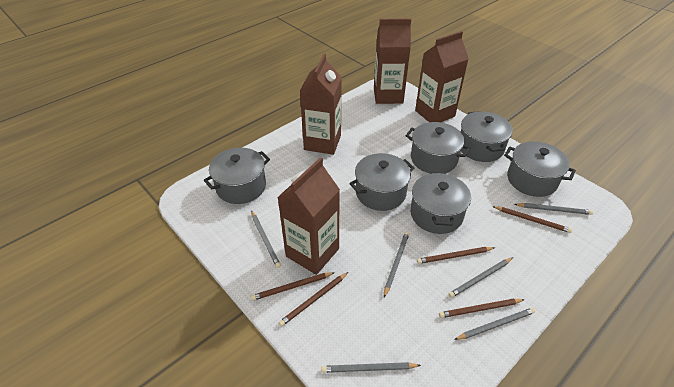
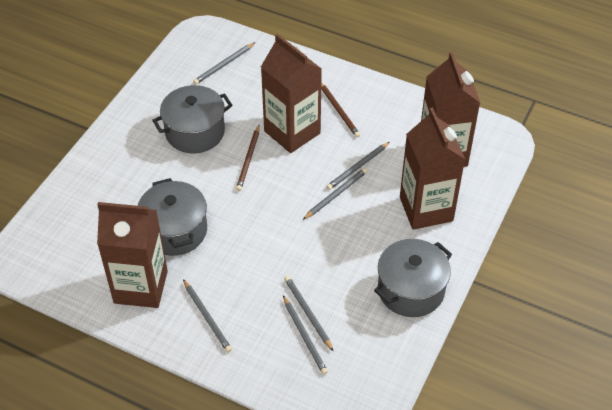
brown pencil: 5 -> 2
grey pot: 6 -> 3

